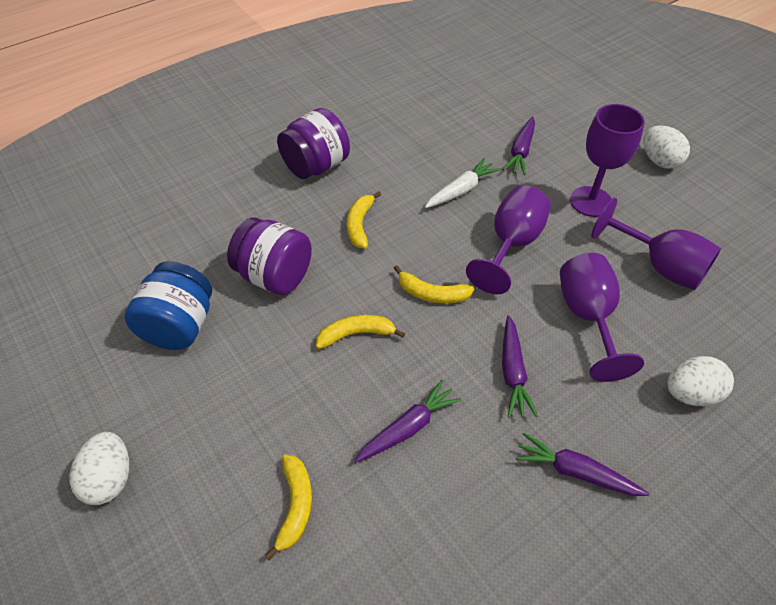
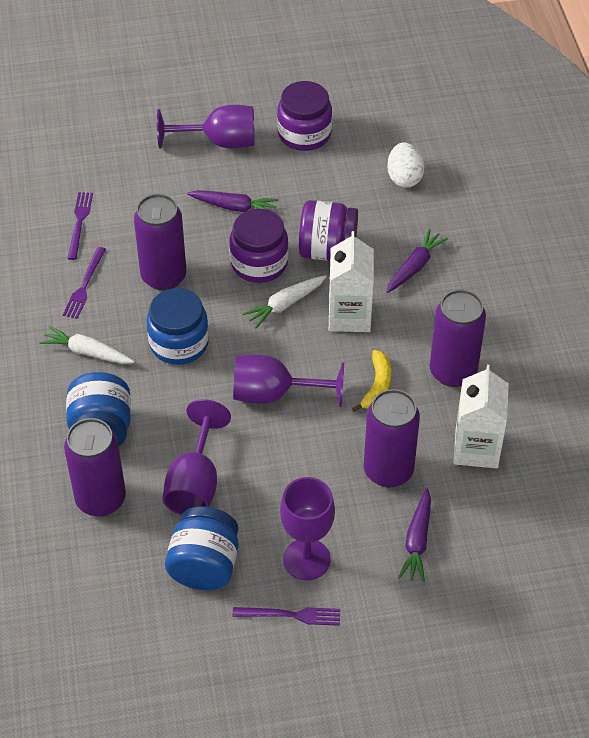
blue jar: 1 -> 3
purple can: 0 -> 4
purple carrot: 4 -> 3
purple fork: 0 -> 3
purple jar: 2 -> 3
white carrot: 1 -> 2
white carton: 0 -> 2
white egg: 3 -> 1
yellow banana: 4 -> 1

